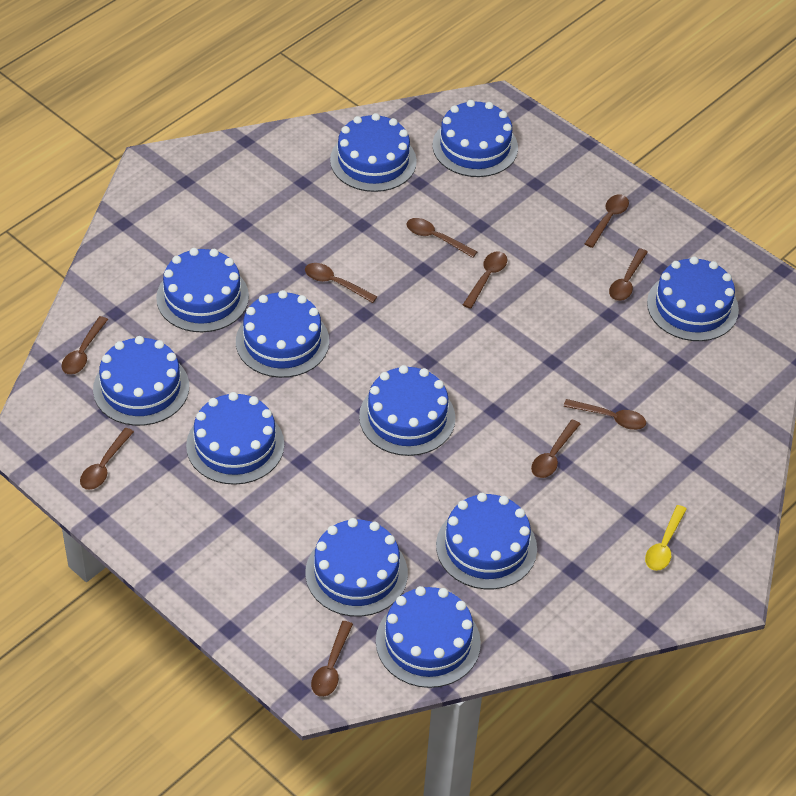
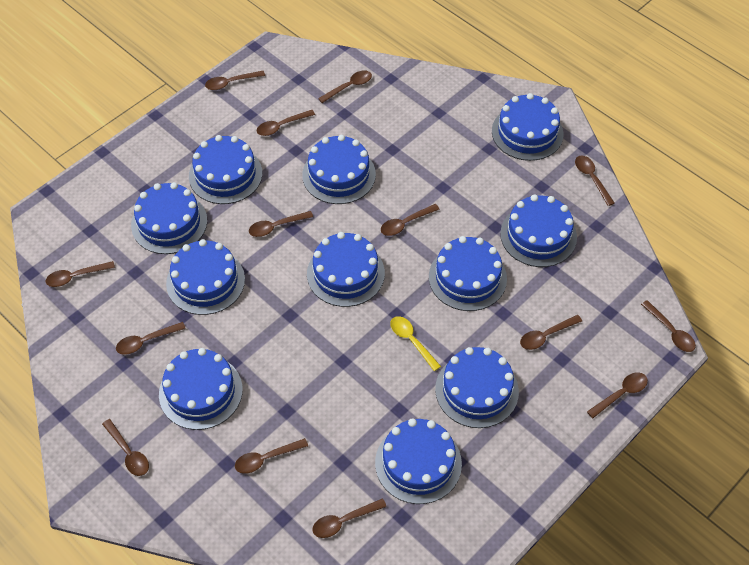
brown spoon: 10 -> 14

